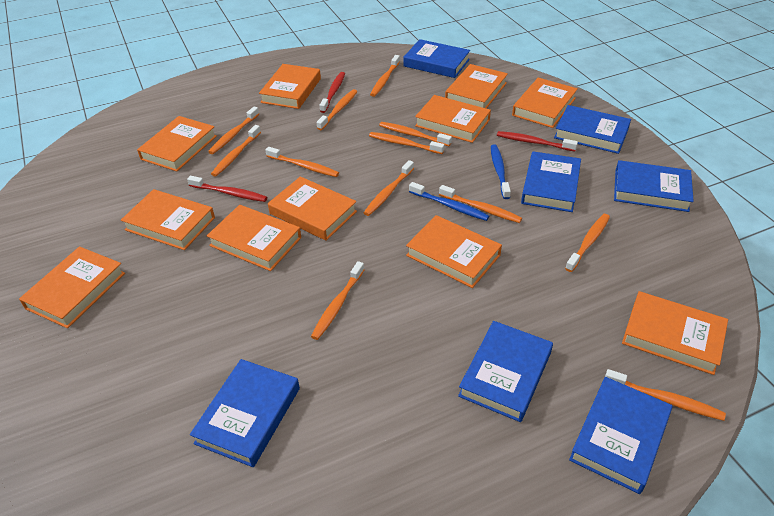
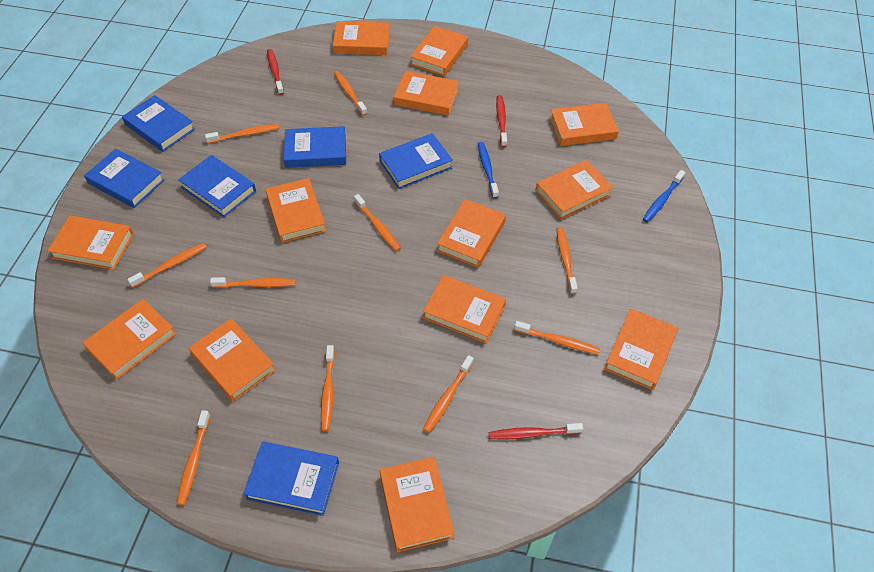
blue book: 7 -> 6
orange book: 11 -> 13
orange toothbrush: 12 -> 10

